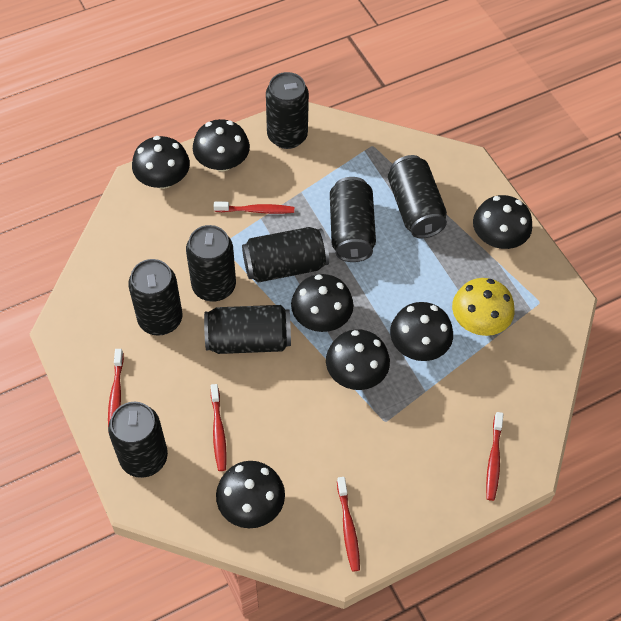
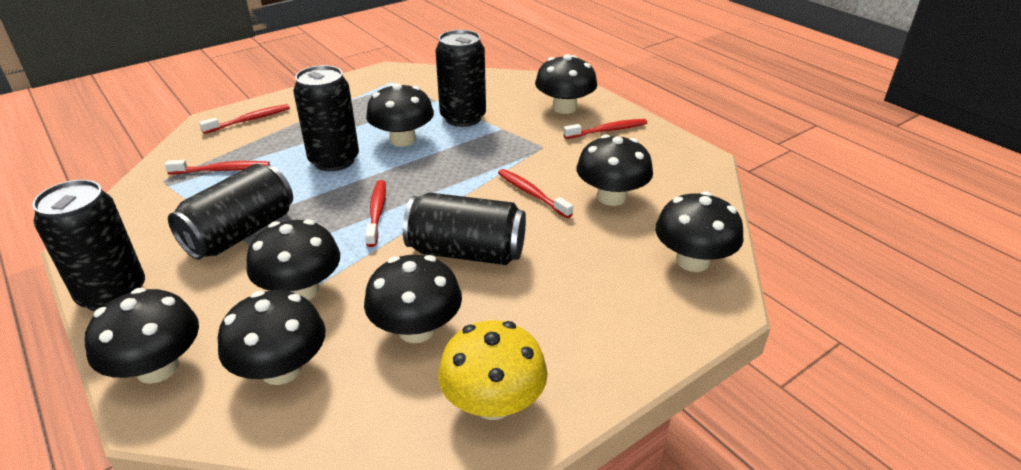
black can: 8 -> 5
black mushroom: 7 -> 8

